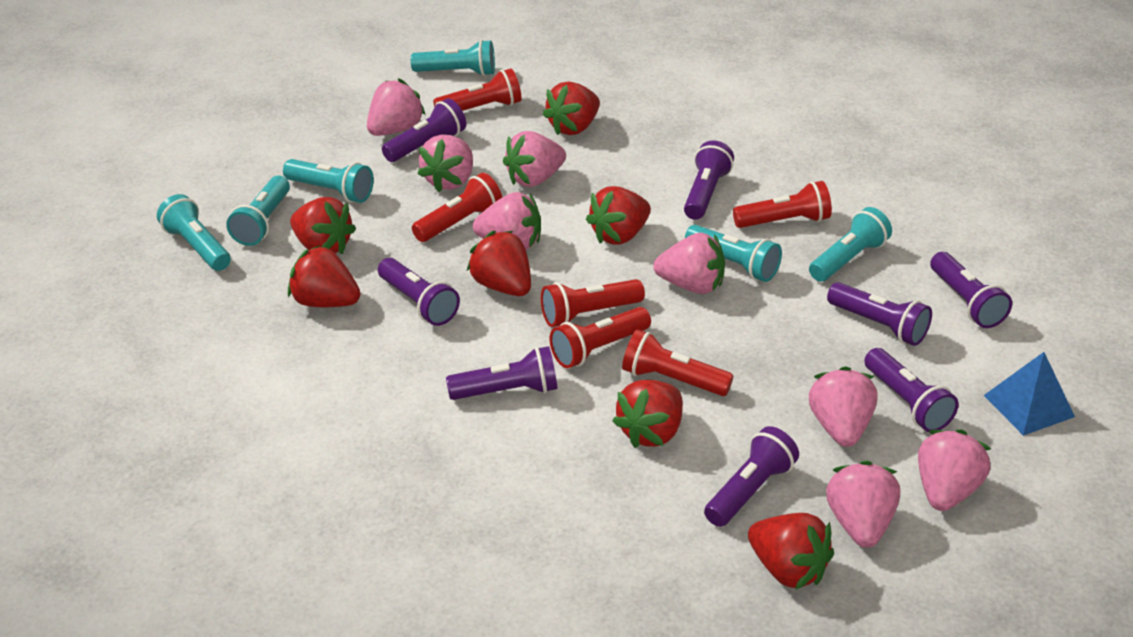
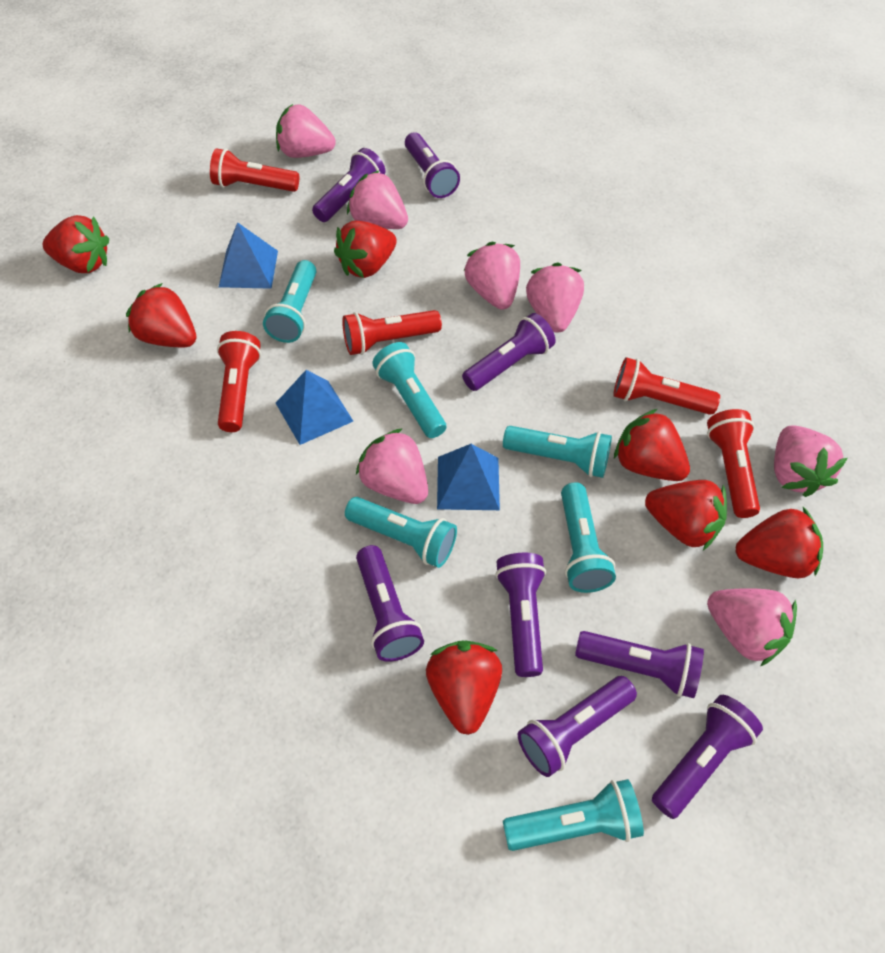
blue pyramid: 1 -> 3
pink strawberry: 8 -> 7
red flashlight: 6 -> 5

